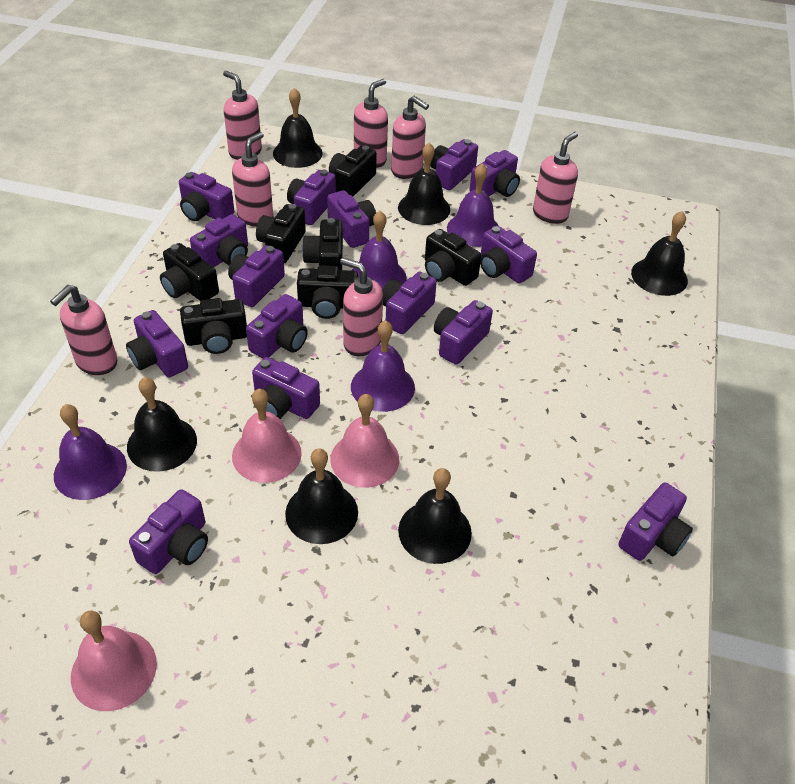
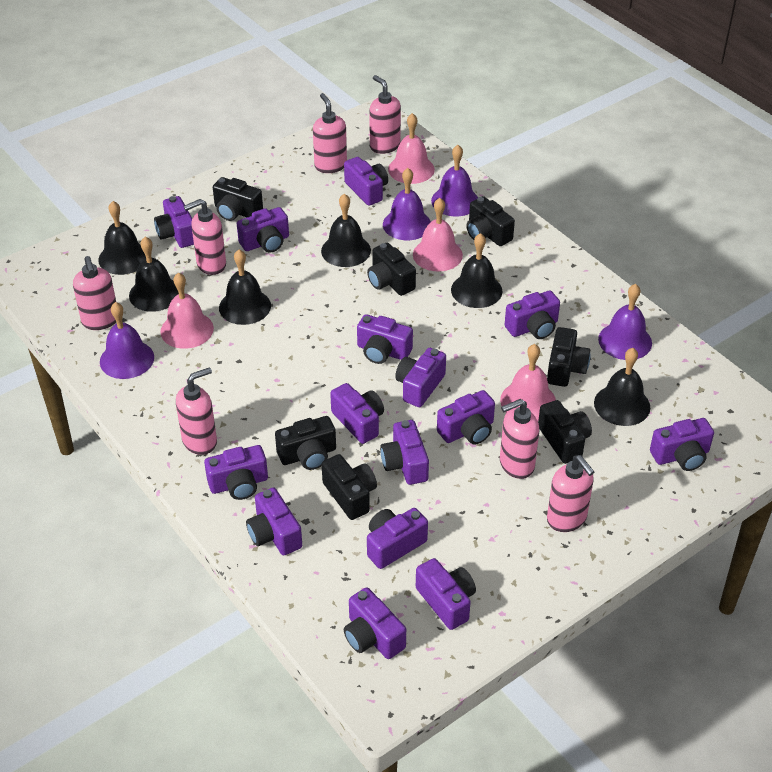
pink bell: 3 -> 4

